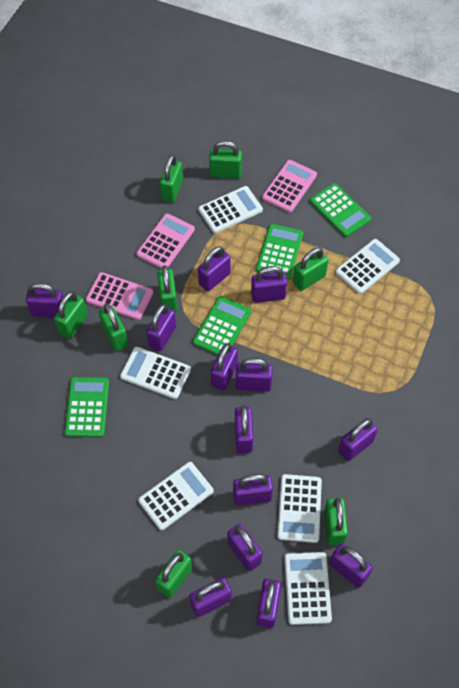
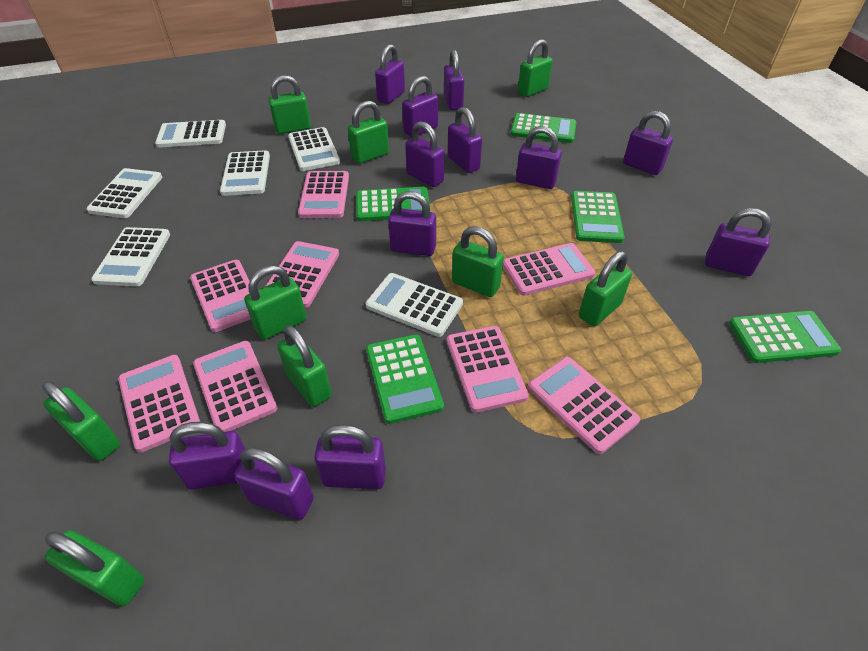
green calculator: 4 -> 5
green padlock: 8 -> 9
pink calculator: 3 -> 8
purple padlock: 13 -> 12

